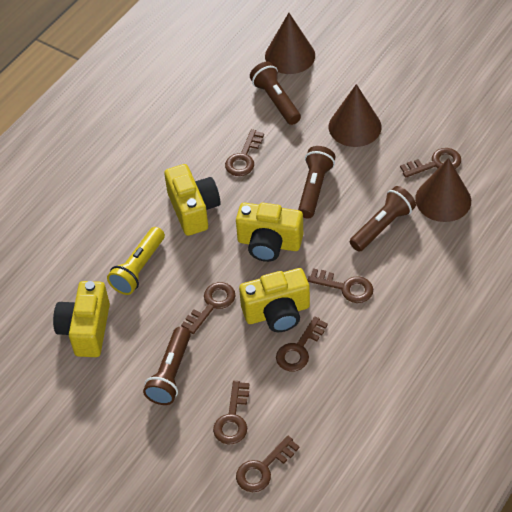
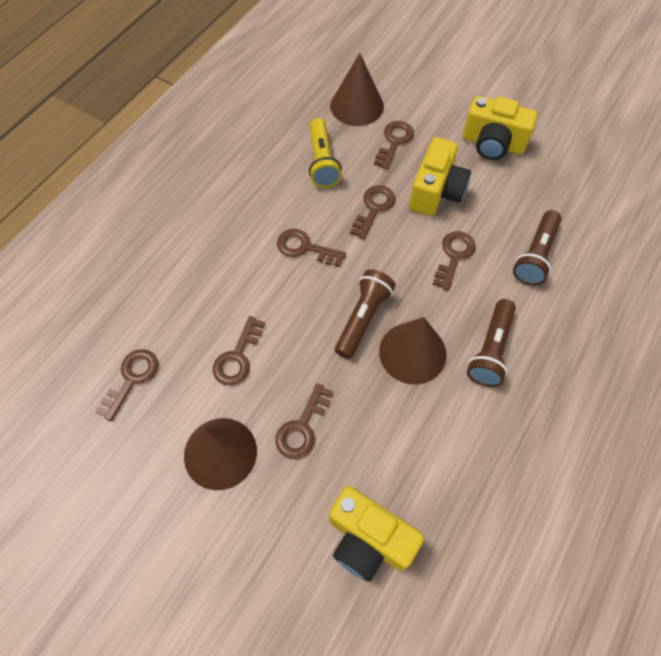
brown flashlight: 4 -> 3
yellow camera: 4 -> 3

